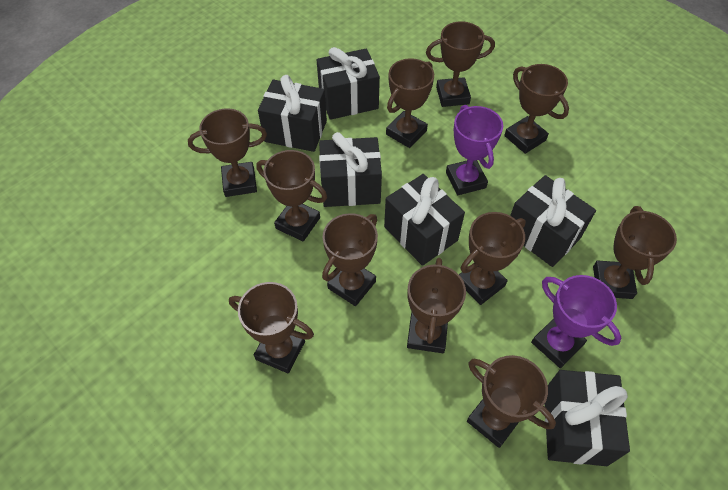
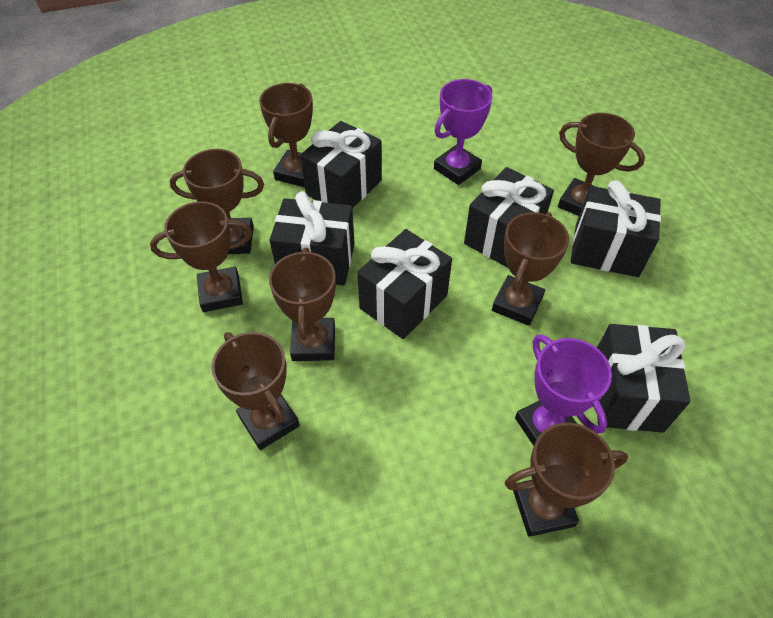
brown trophy: 11 -> 8

